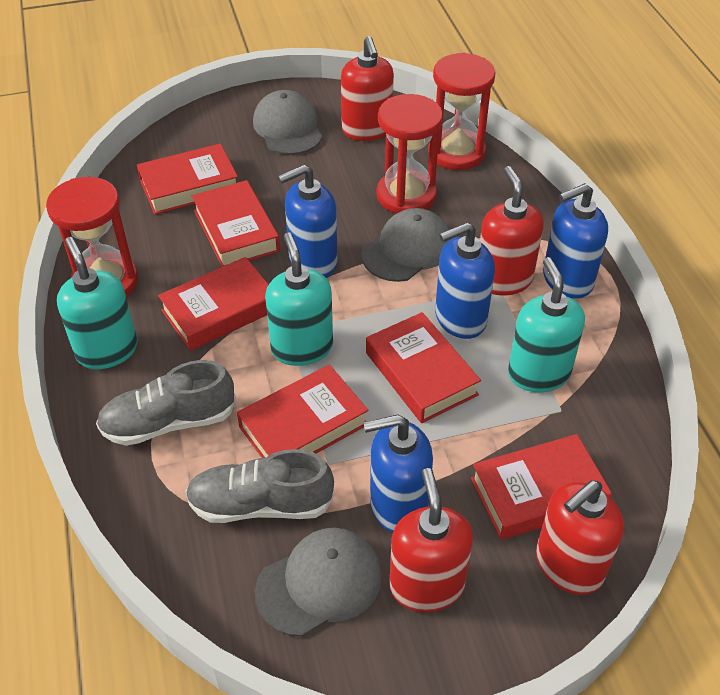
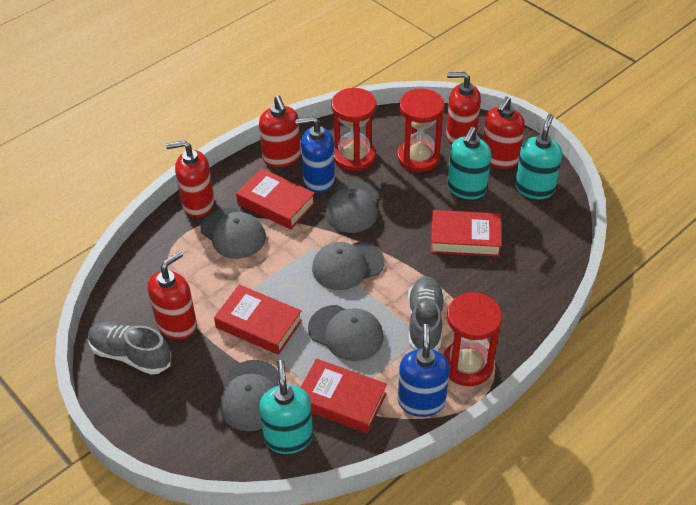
blue soap dispenser: 4 -> 2
grey cap: 3 -> 5
red book: 6 -> 4
red soap dispenser: 4 -> 5

